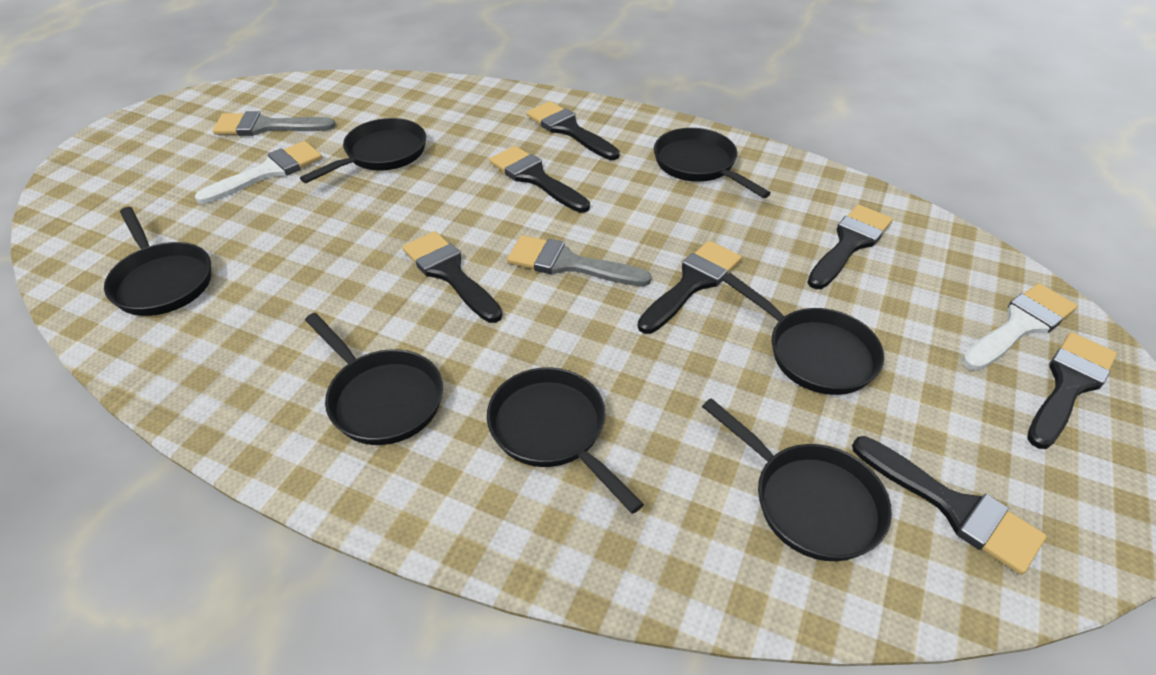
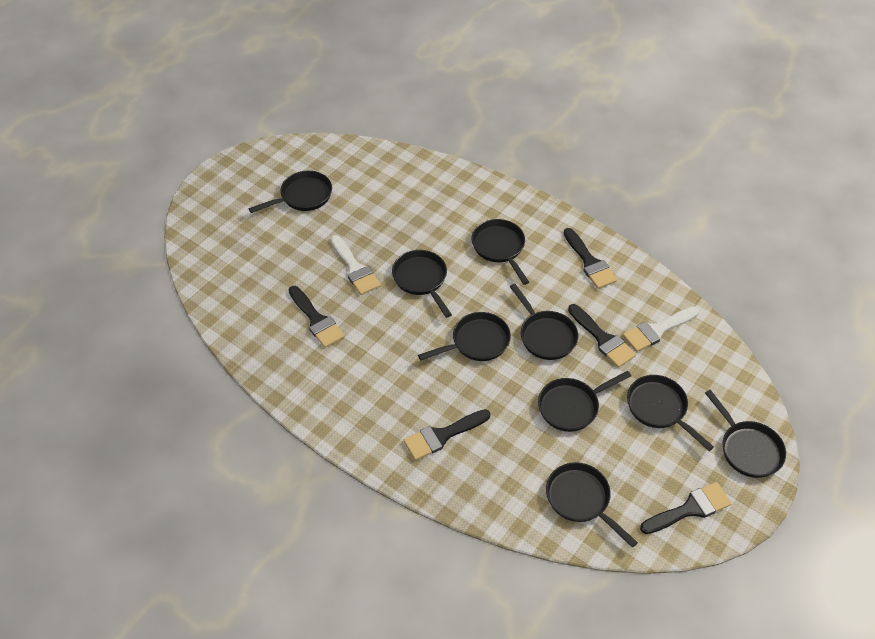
black brush: 7 -> 5
black pan: 7 -> 9
grey brush: 2 -> 0

